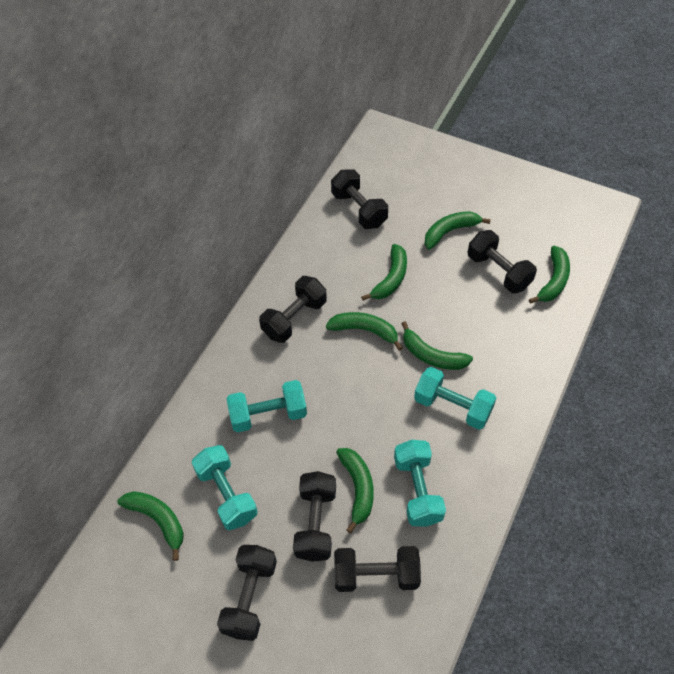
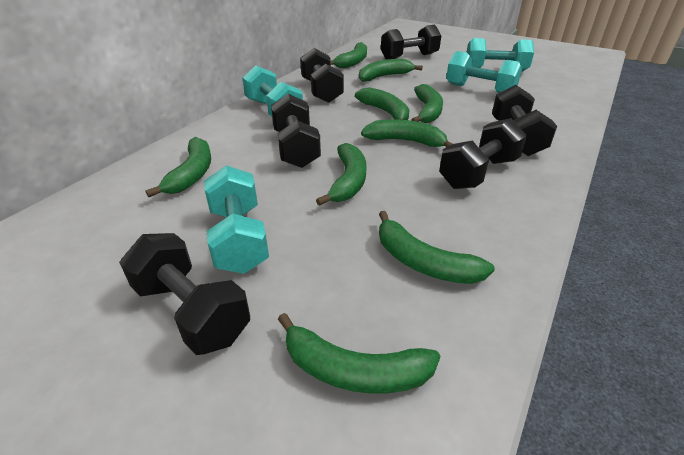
green banana: 7 -> 9

